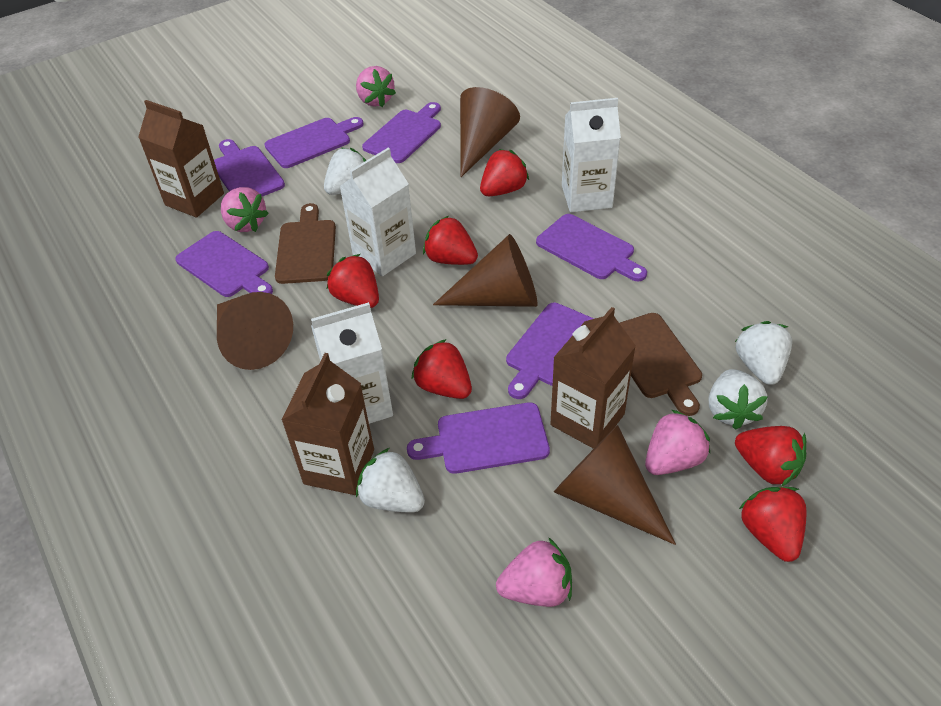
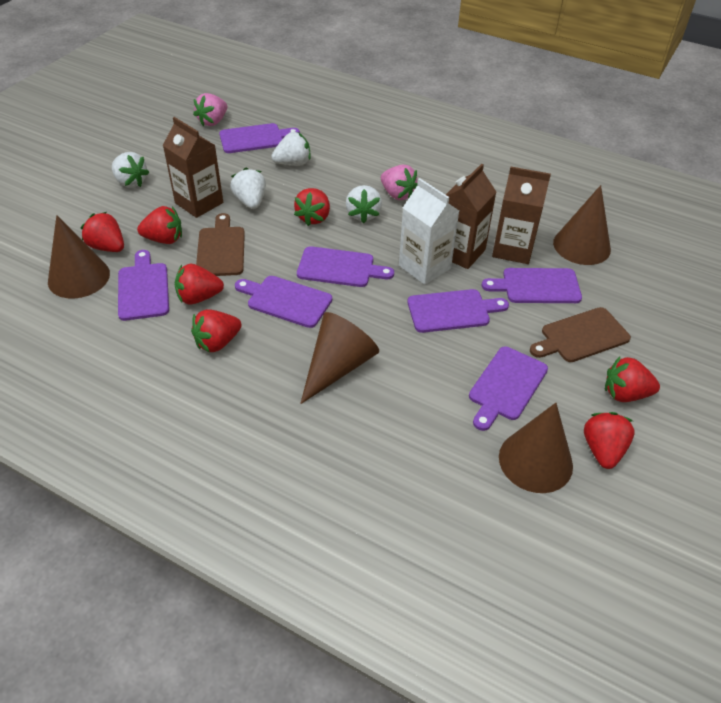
pink strawberry: 4 -> 2
red strawberry: 6 -> 7
white carton: 3 -> 1

